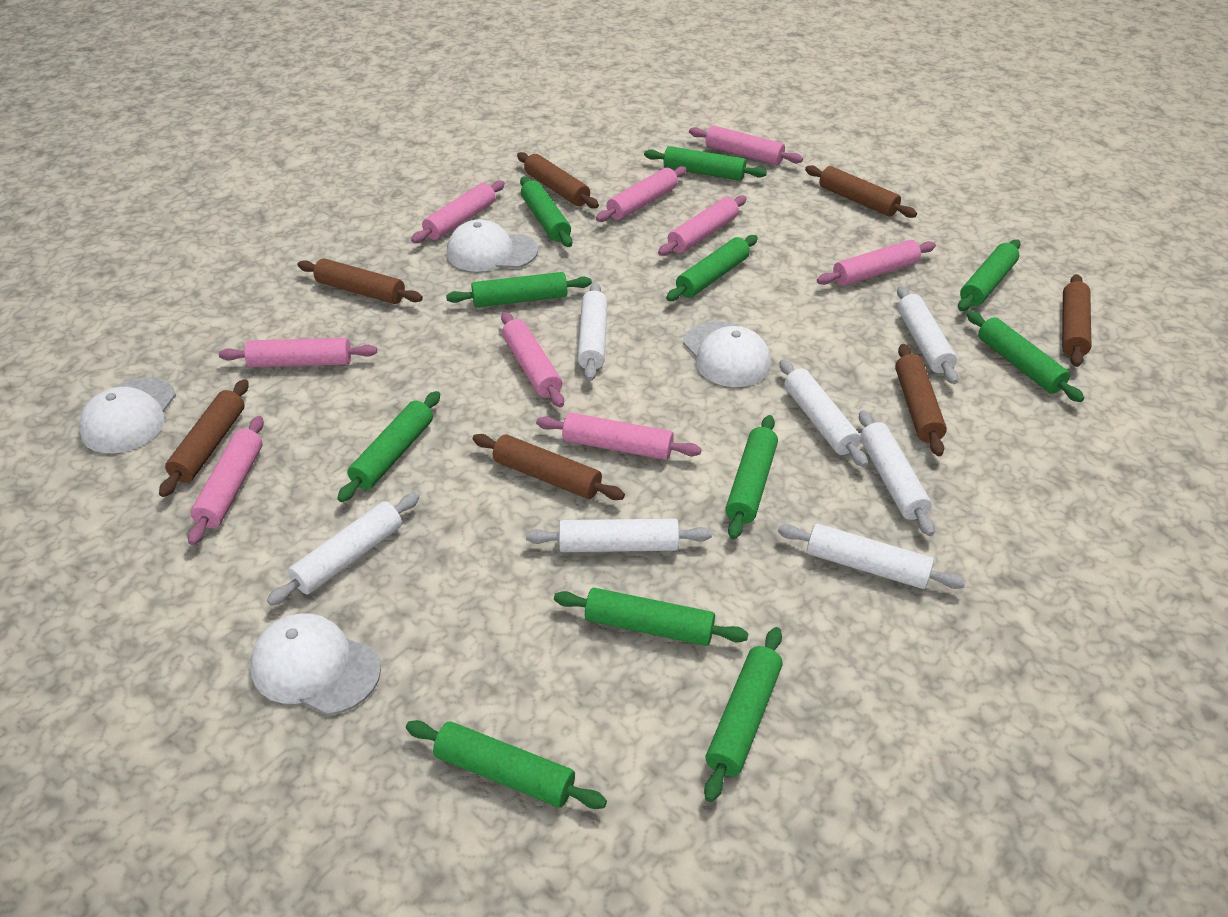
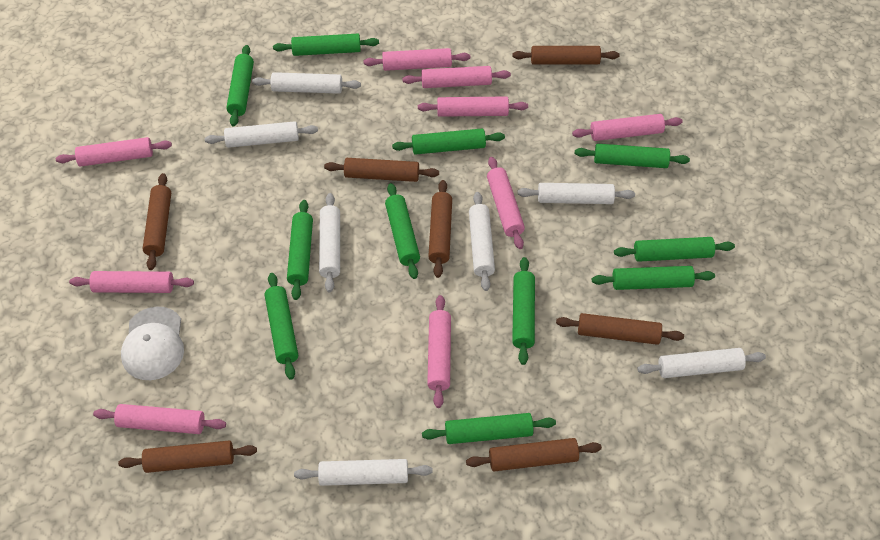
white cap: 4 -> 1

